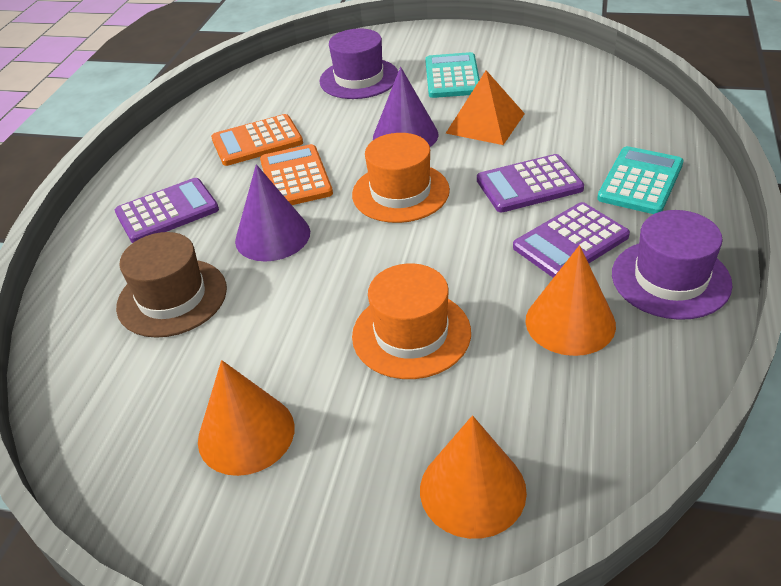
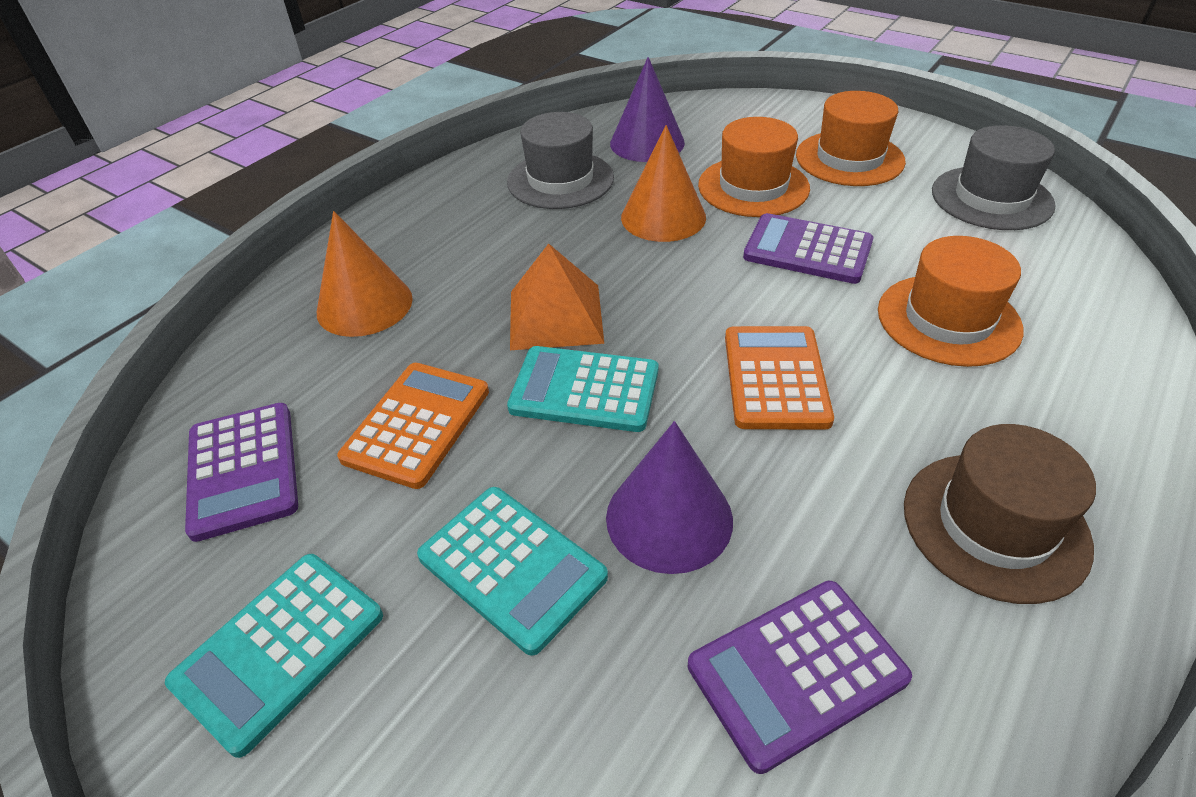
grey hat: 0 -> 2
orange cone: 3 -> 2
orange hat: 2 -> 3
purple hat: 2 -> 0
turquoise calculator: 2 -> 3

